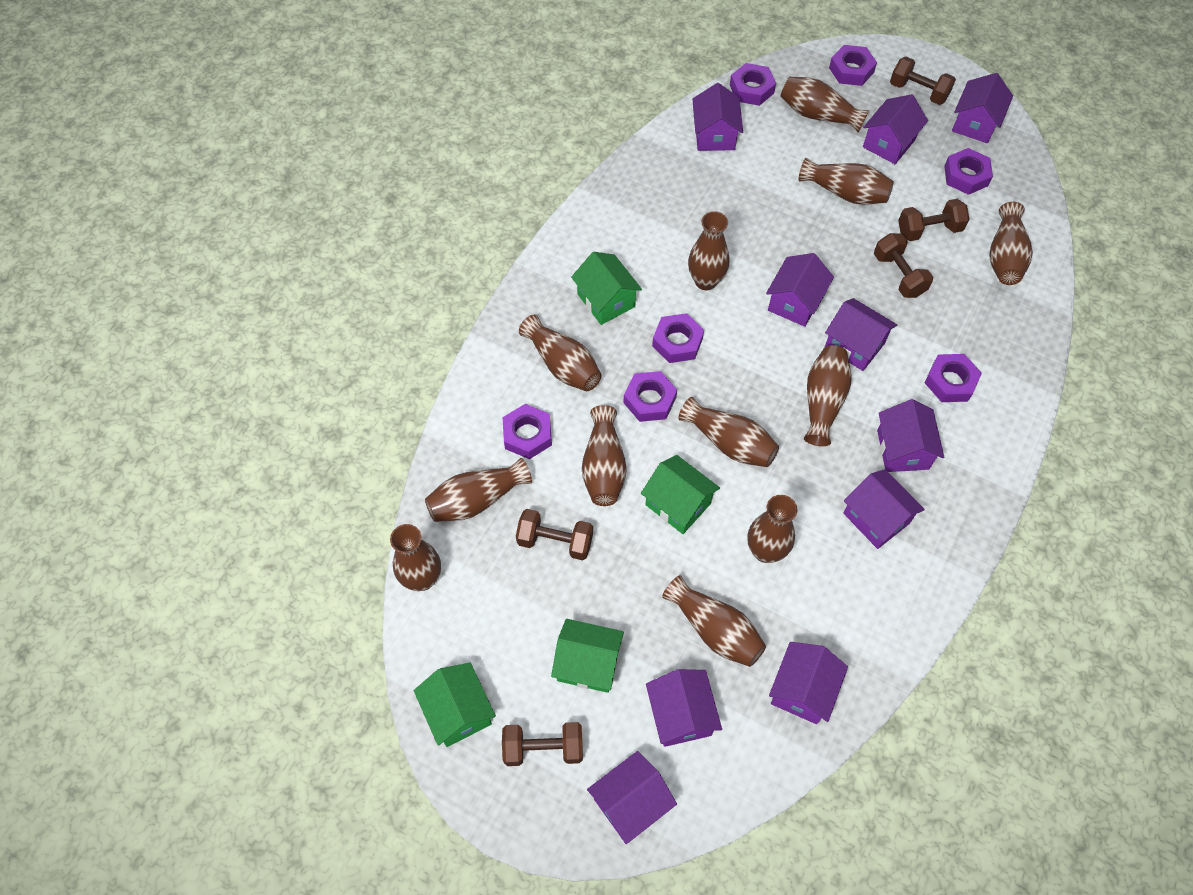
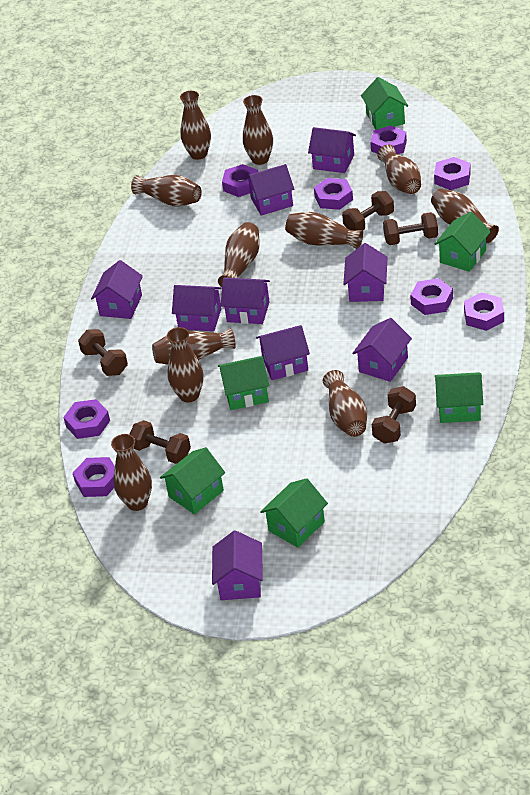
brown vase: 12 -> 11
green house: 4 -> 6
purple house: 10 -> 9
purple nut: 7 -> 8

